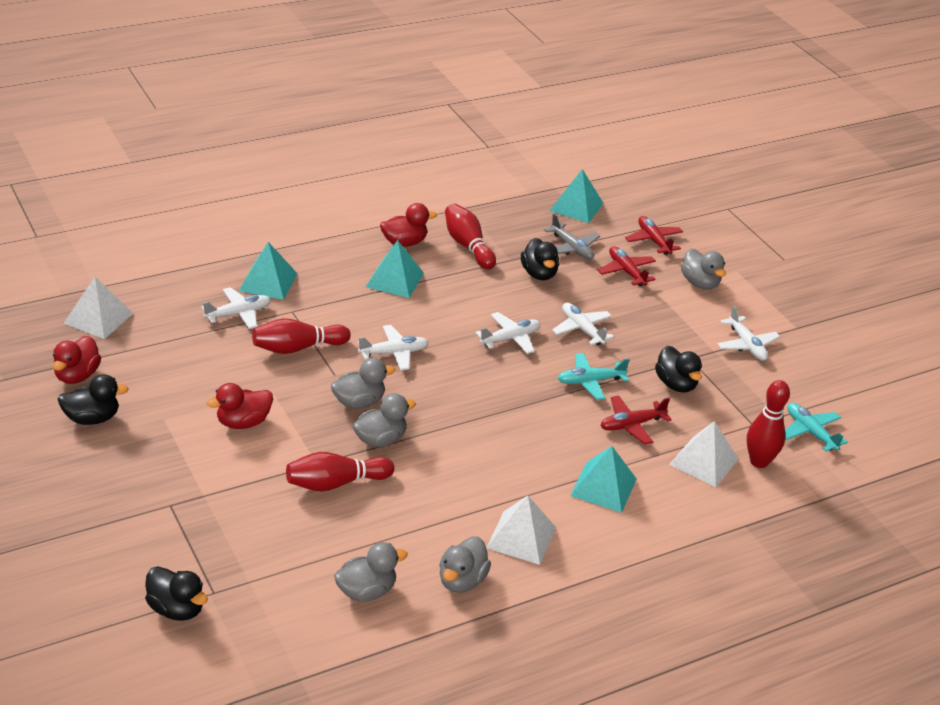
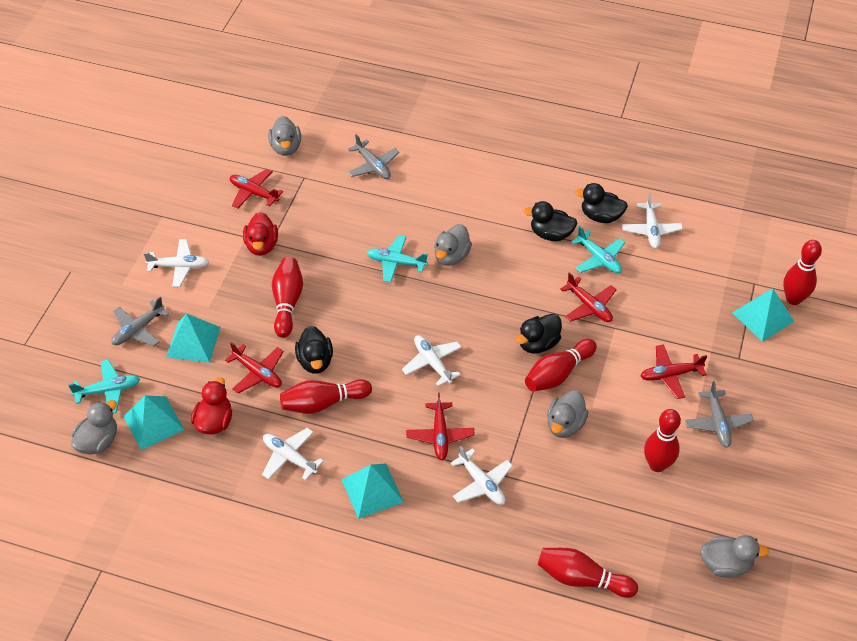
grey plane: 1 -> 3
red bowling pin: 4 -> 6
red duck: 3 -> 2
red plane: 3 -> 5
turquoise plane: 2 -> 3
white pyramid: 3 -> 0

